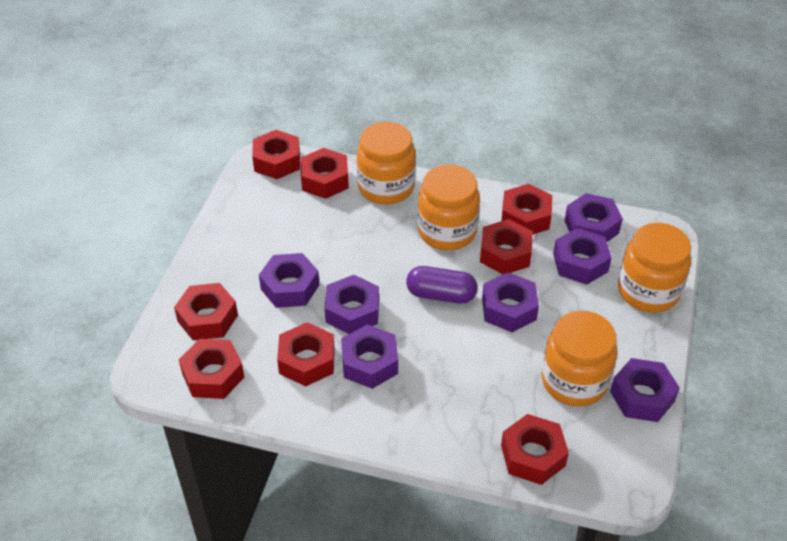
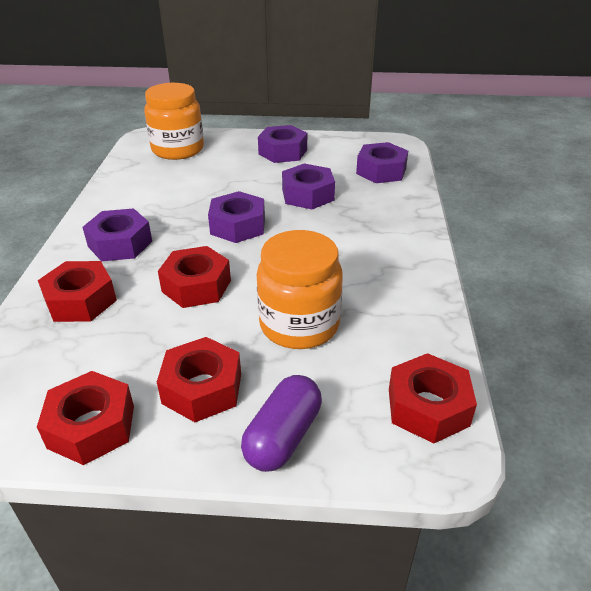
orange jar: 4 -> 2
purple nut: 7 -> 5
red nut: 8 -> 5

